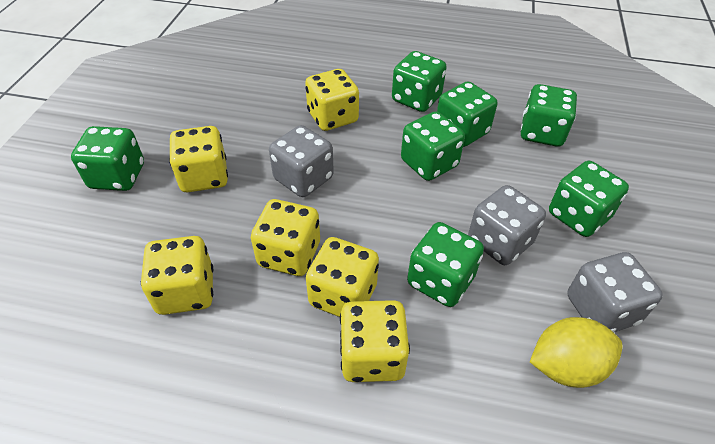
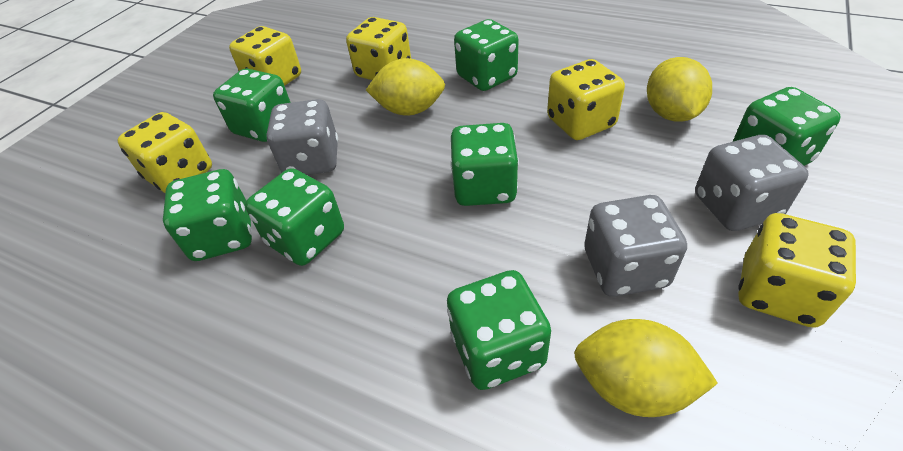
yellow dice: 6 -> 5
yellow lemon: 1 -> 3

